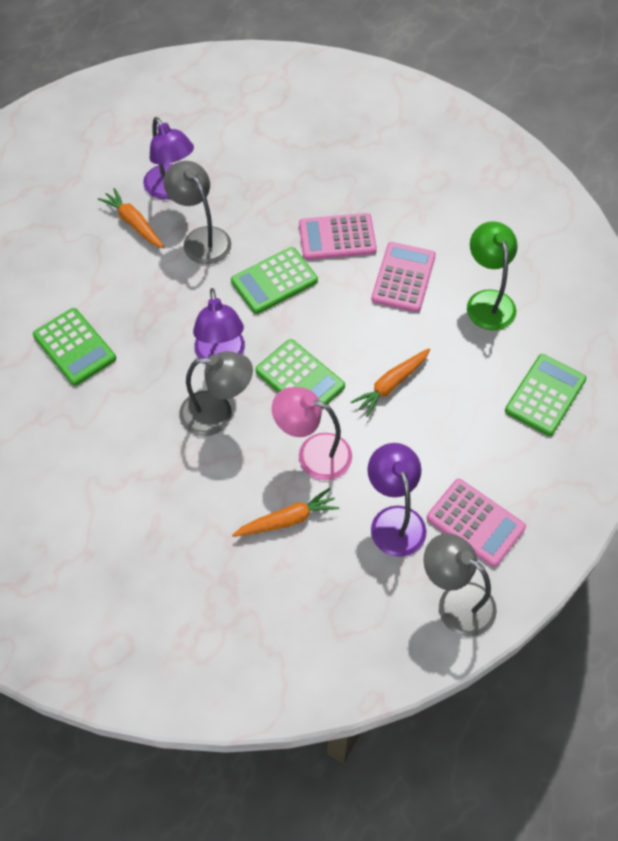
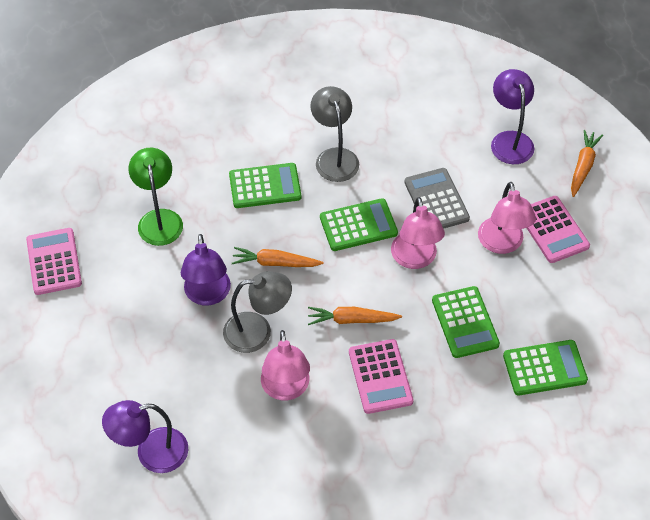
grey calculator: 0 -> 1
grey lamp: 3 -> 2
pink lamp: 1 -> 3

